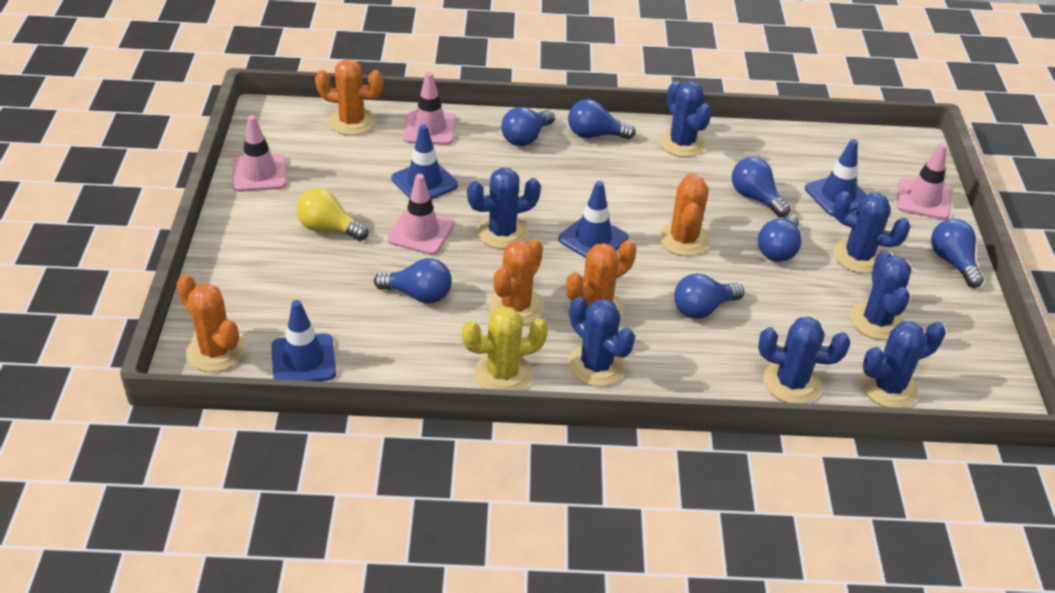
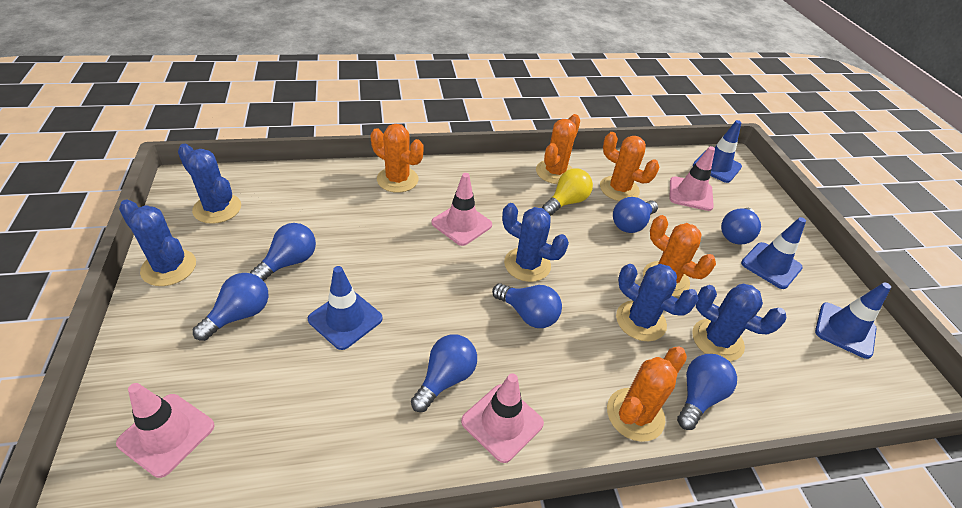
blue cactus: 7 -> 5
yellow cactus: 1 -> 0

